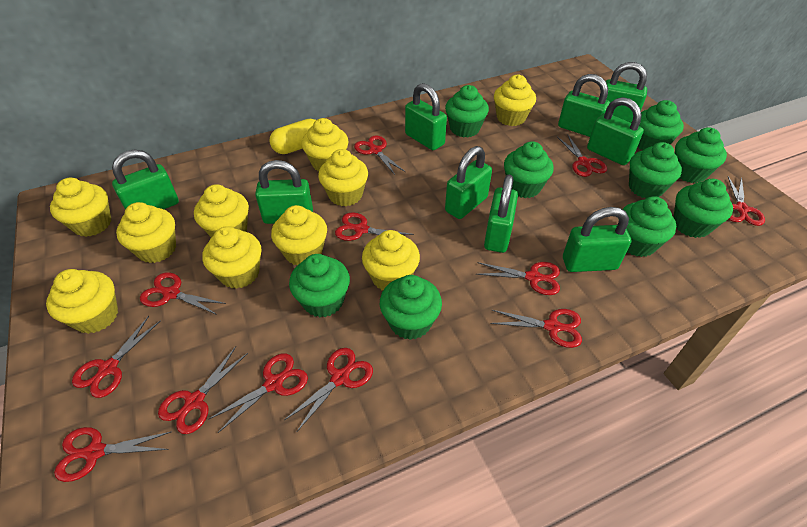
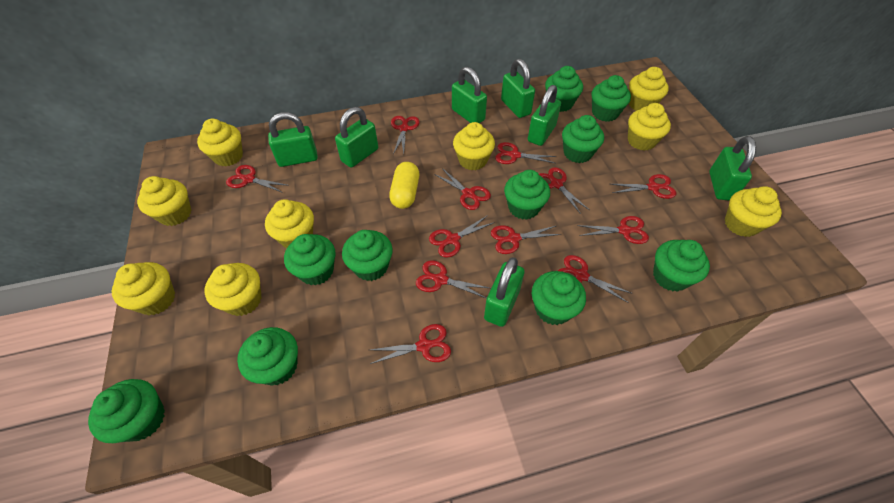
green cupcake: 9 -> 10
green padlock: 9 -> 7
yellow cupcake: 10 -> 9

